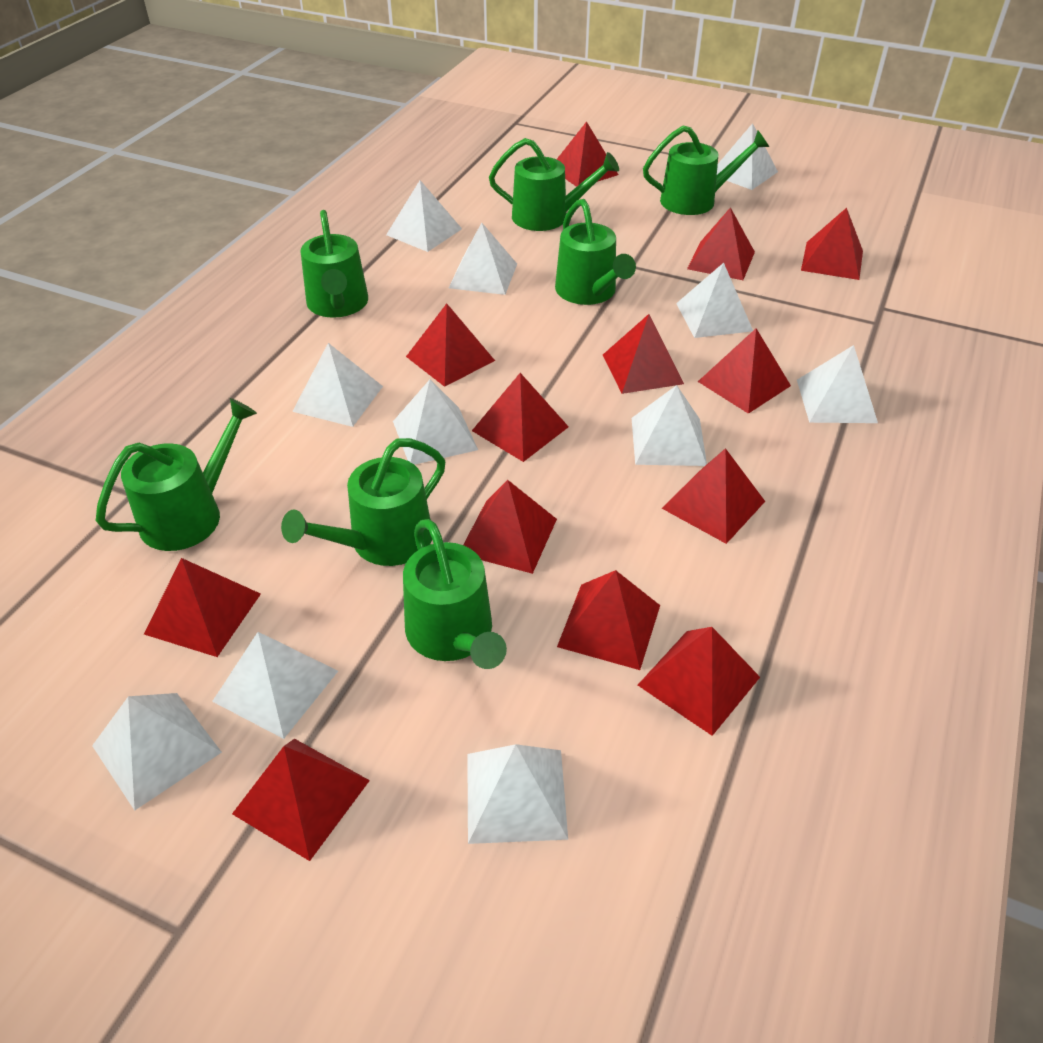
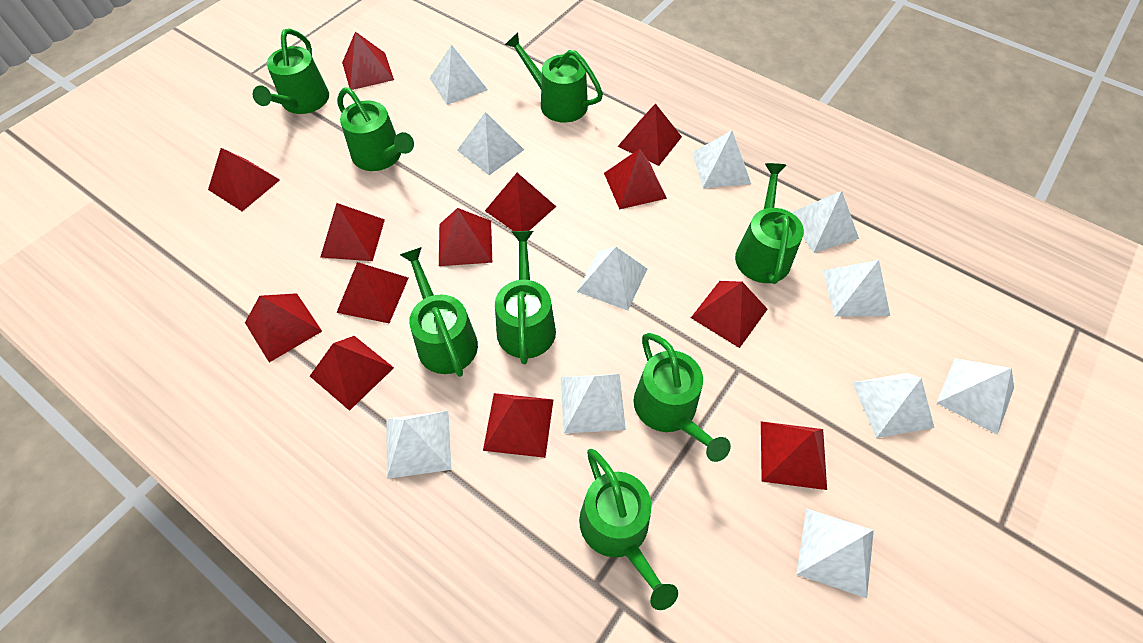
green watering can: 7 -> 8

